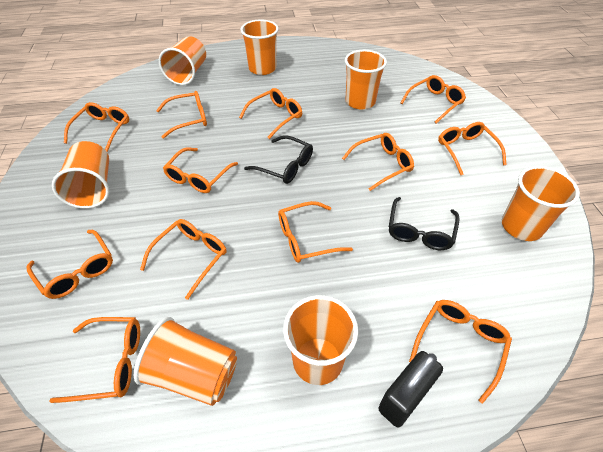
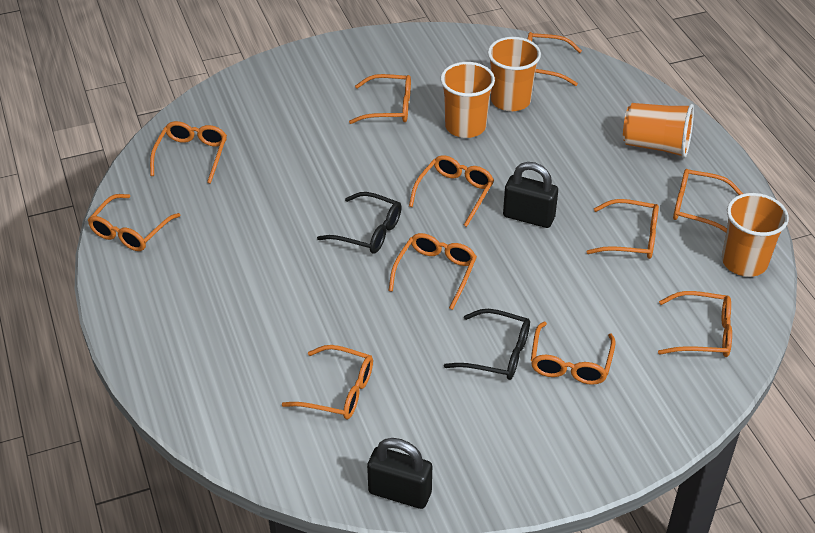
black padlock: 1 -> 2
orange cup: 7 -> 4
orange glasses: 12 -> 11

